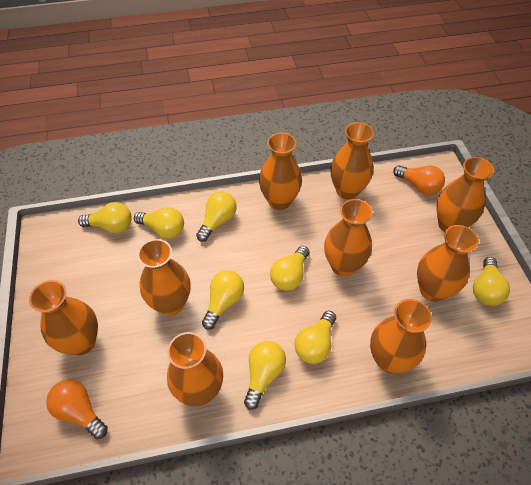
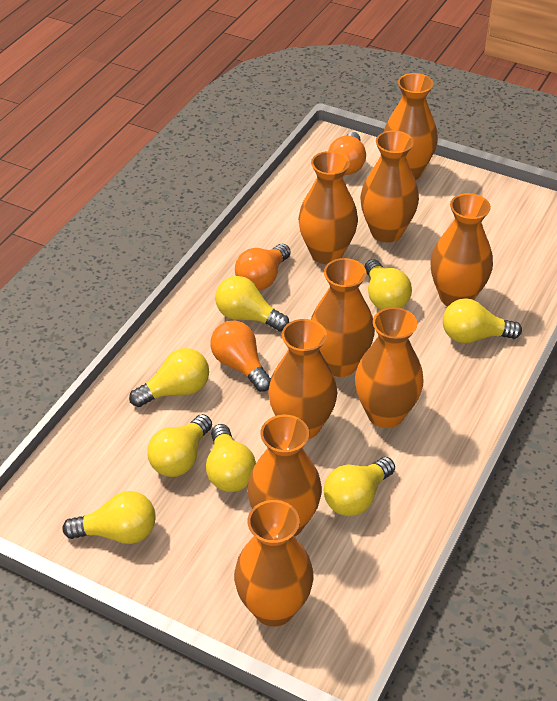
orange light bulb: 2 -> 3

